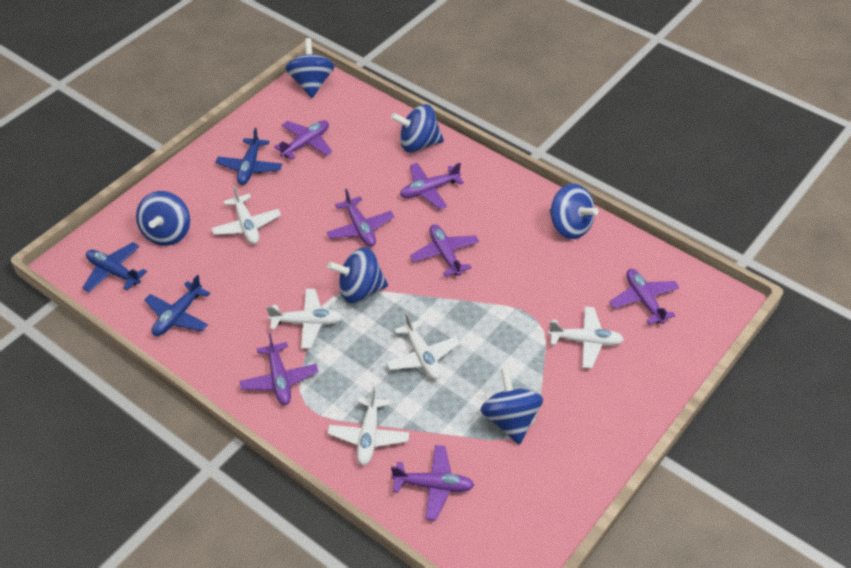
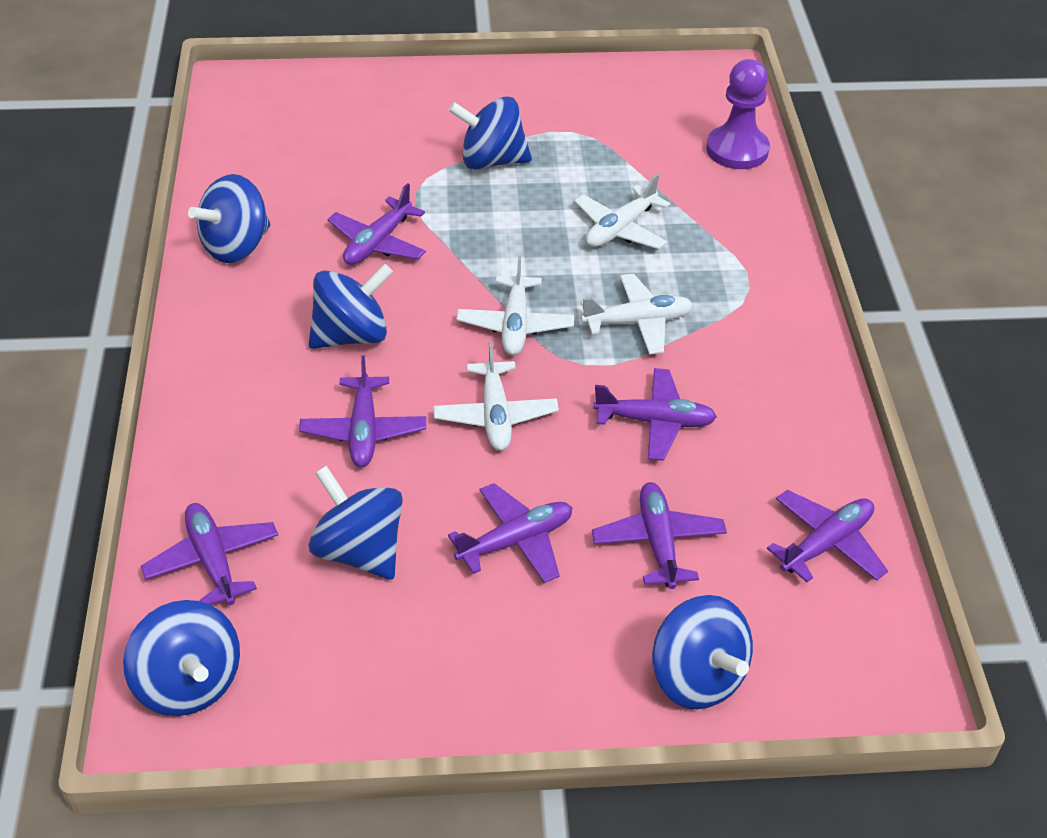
blue plane: 3 -> 0
purple pawn: 0 -> 1
white plane: 5 -> 4

